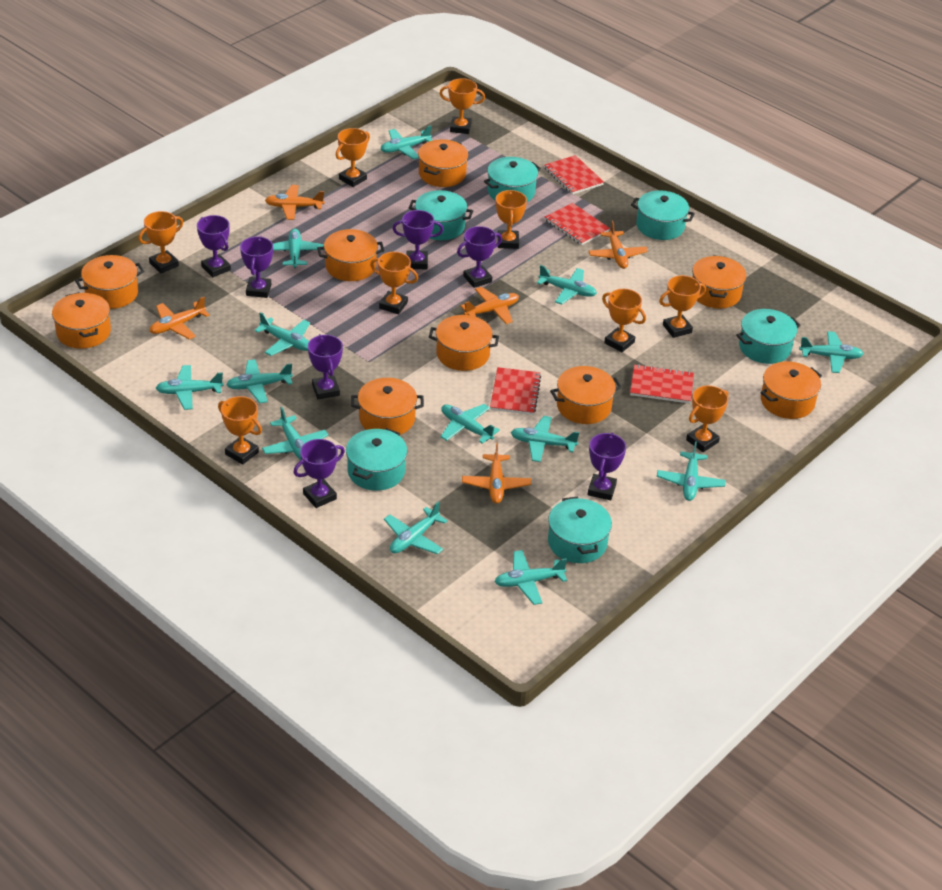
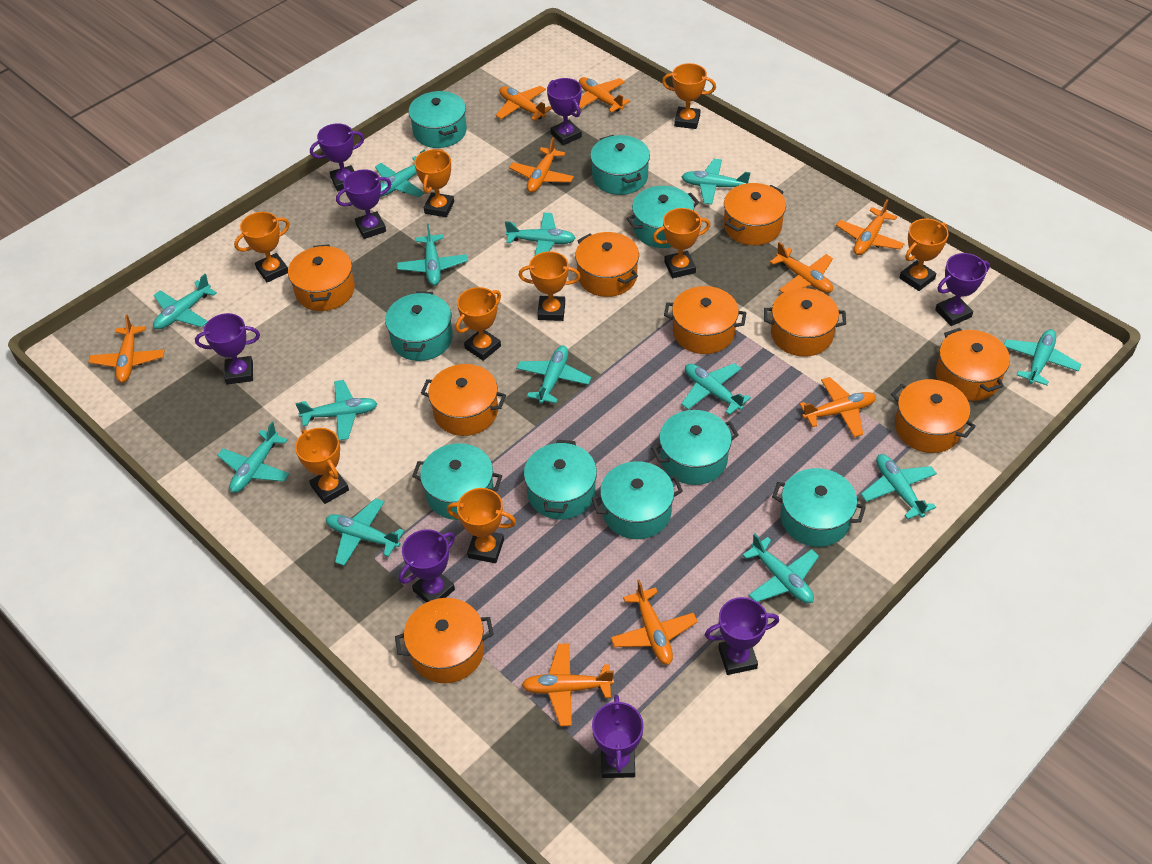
orange plane: 5 -> 9
purple trophy: 7 -> 8
red notebook: 4 -> 0
turquoise pot: 6 -> 9

